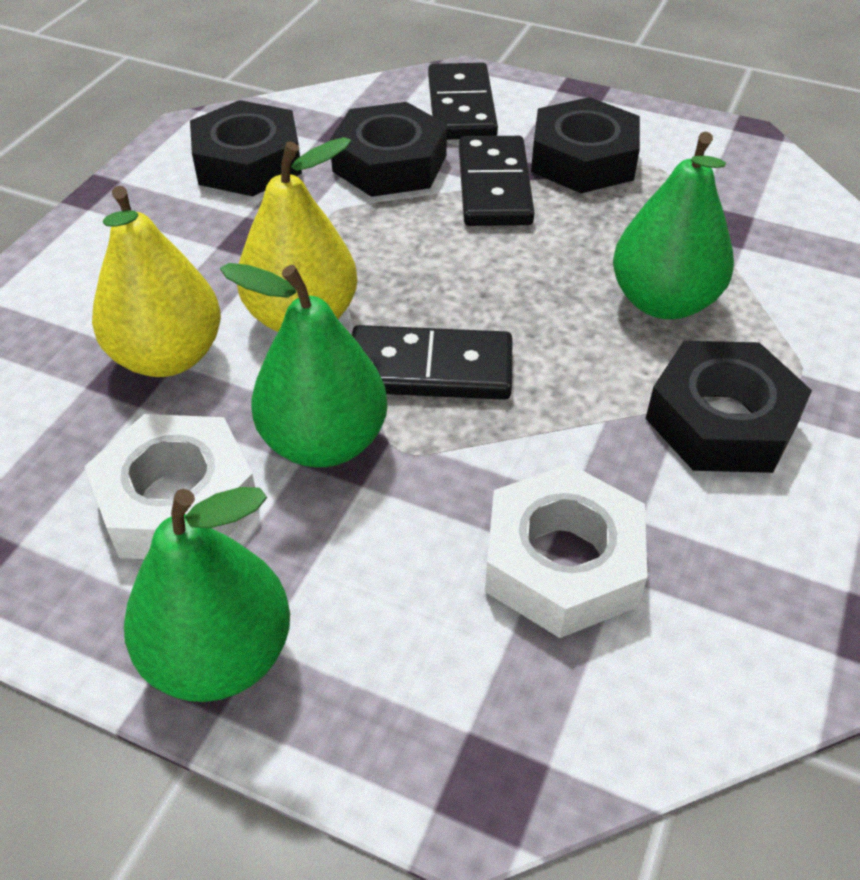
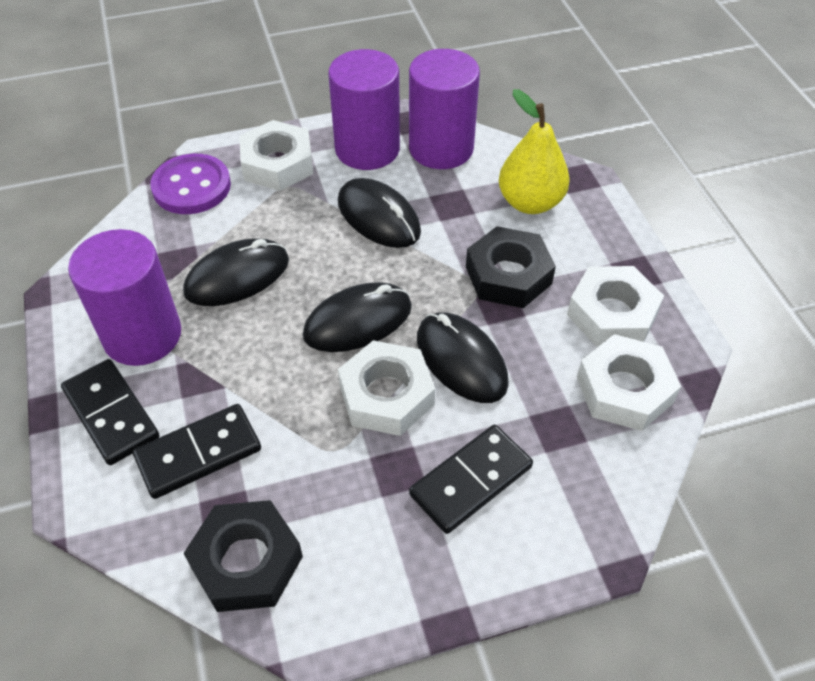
black mouse: 0 -> 4
black nut: 4 -> 2
green pear: 3 -> 0
purple button: 0 -> 1
purple cylinder: 0 -> 3
white nut: 2 -> 4
yellow pear: 2 -> 1

